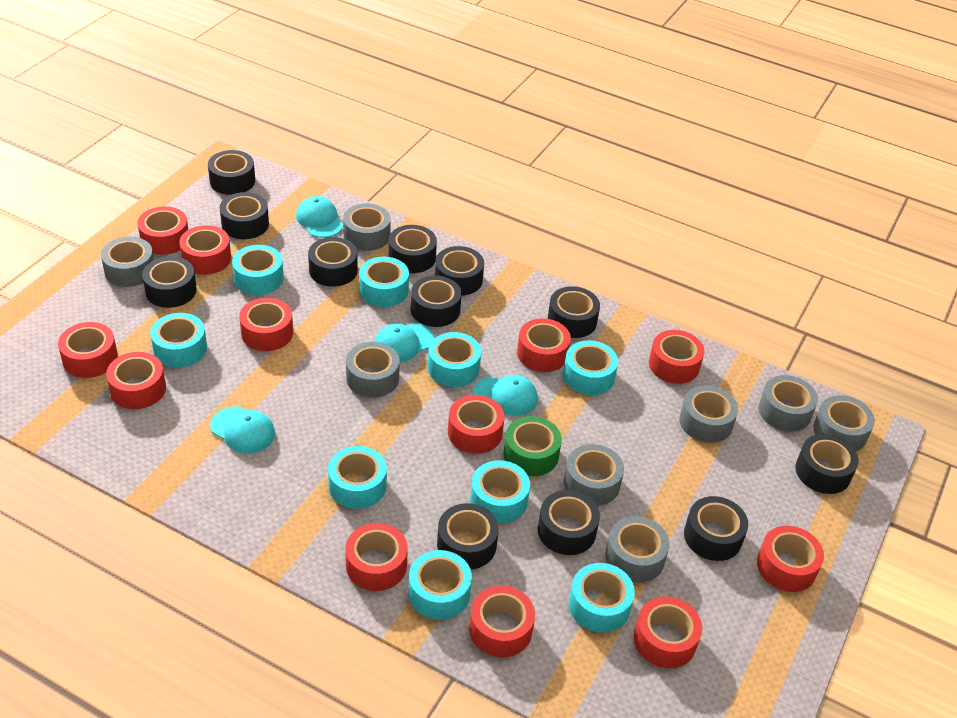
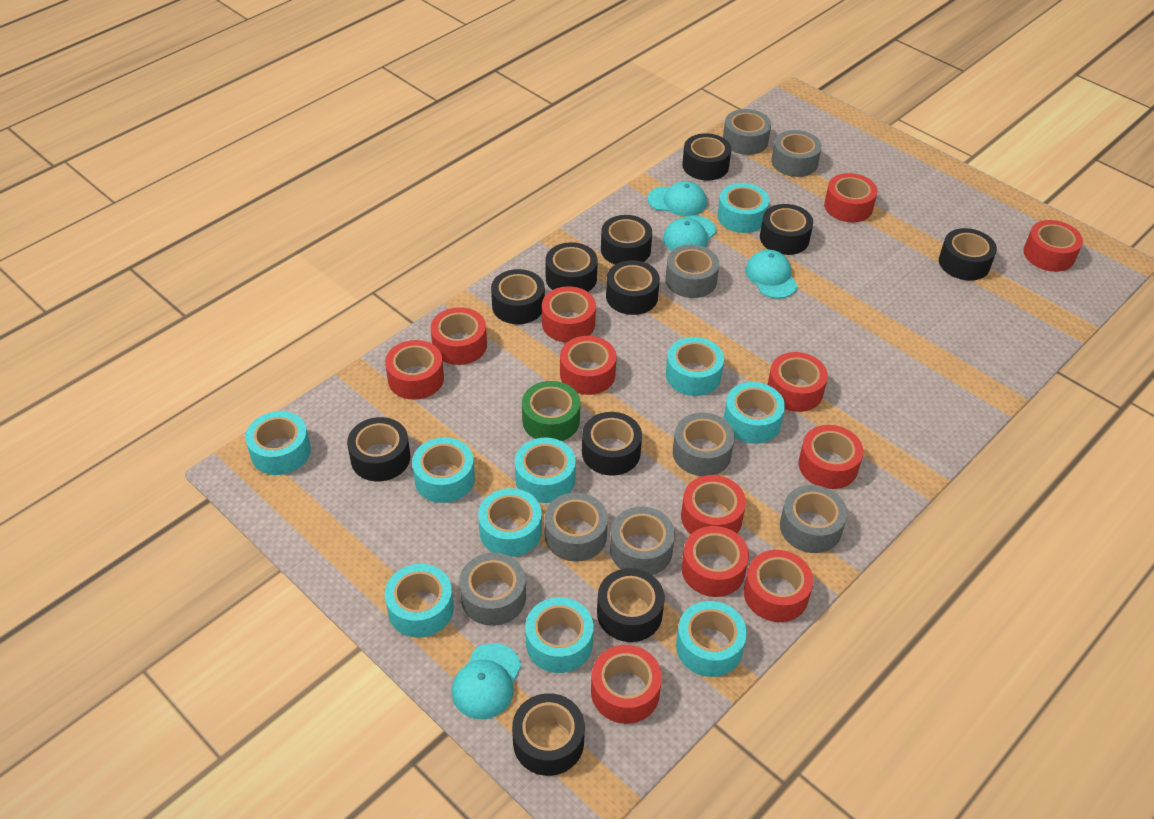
black tape: 12 -> 11
turquoise tape: 9 -> 10

